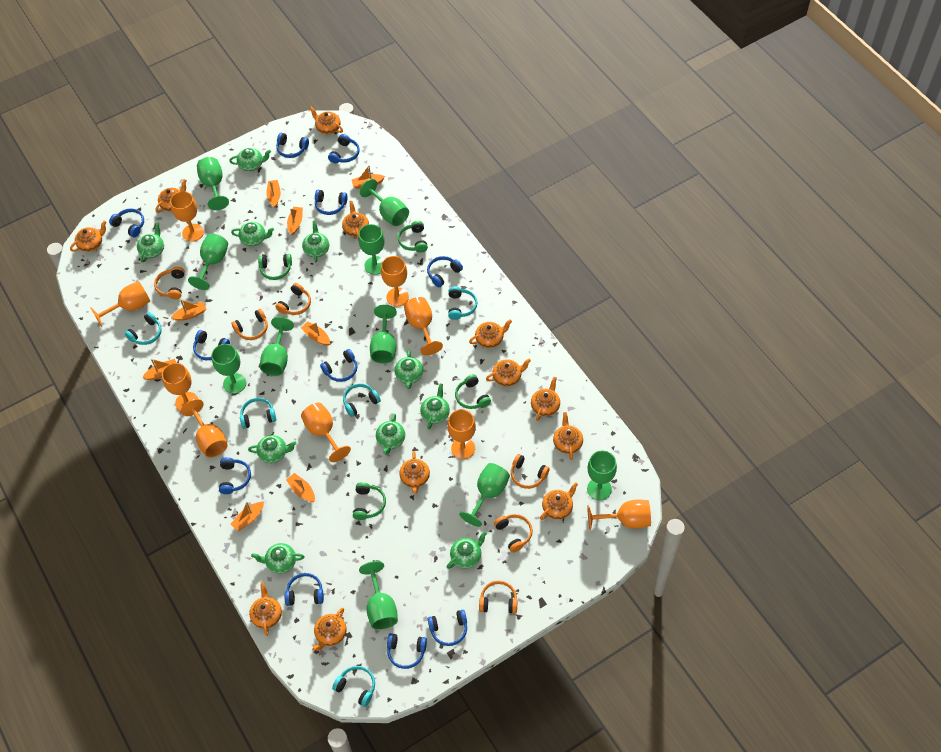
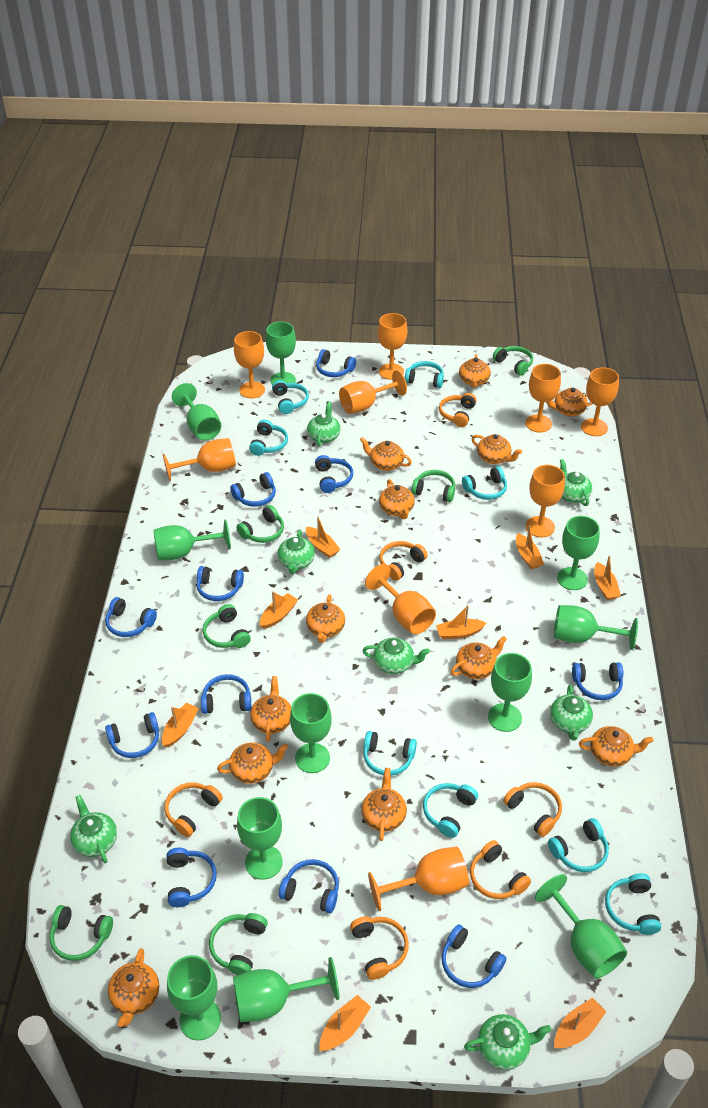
green goblet: 10 -> 11
green headphones: 4 -> 6
green teapot: 10 -> 7
turquoise headphones: 5 -> 8

